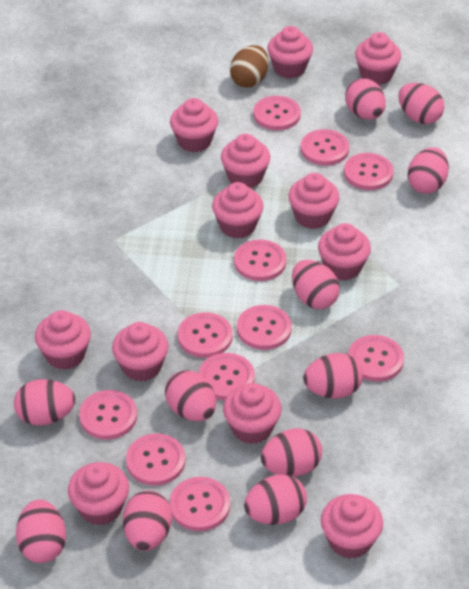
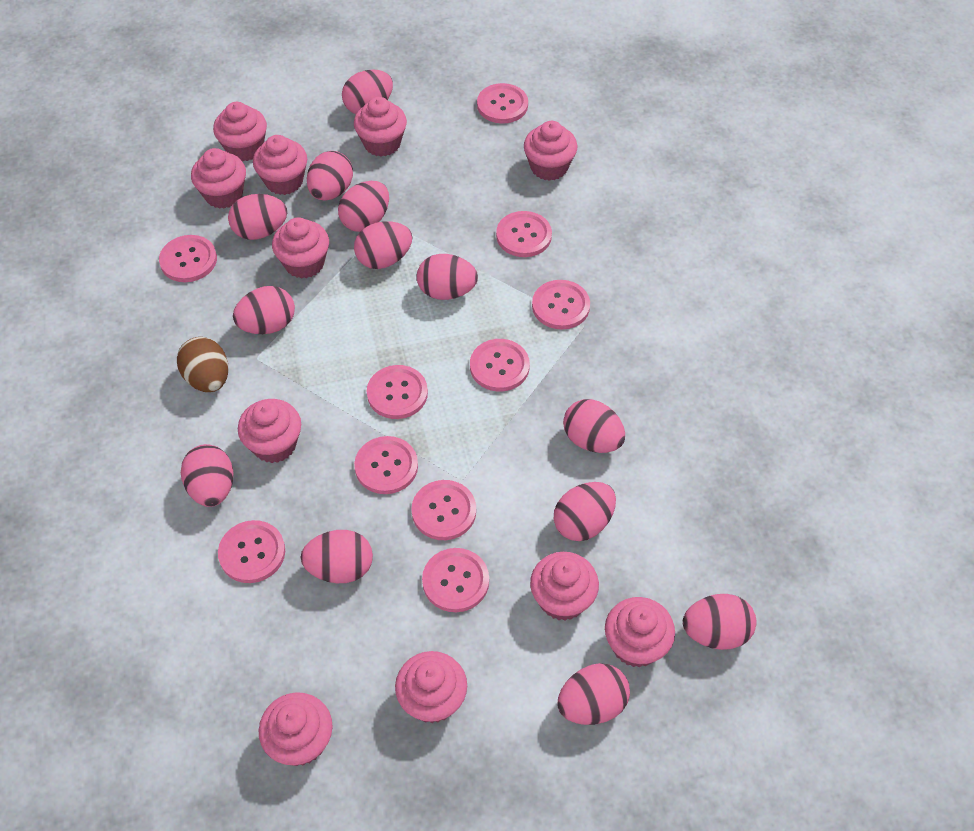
pink button: 11 -> 10
pink cupcake: 12 -> 11
pink egg: 11 -> 13

